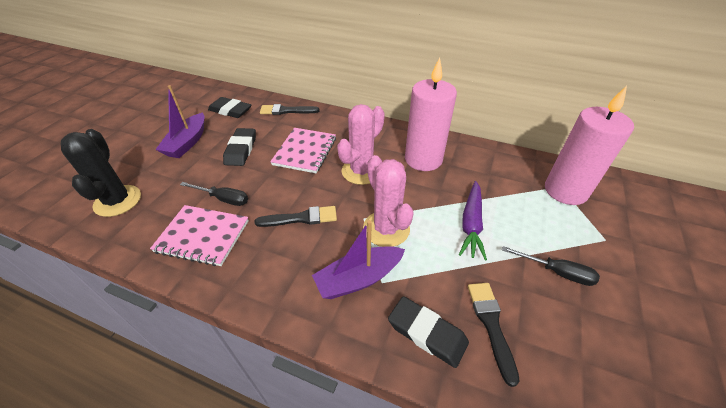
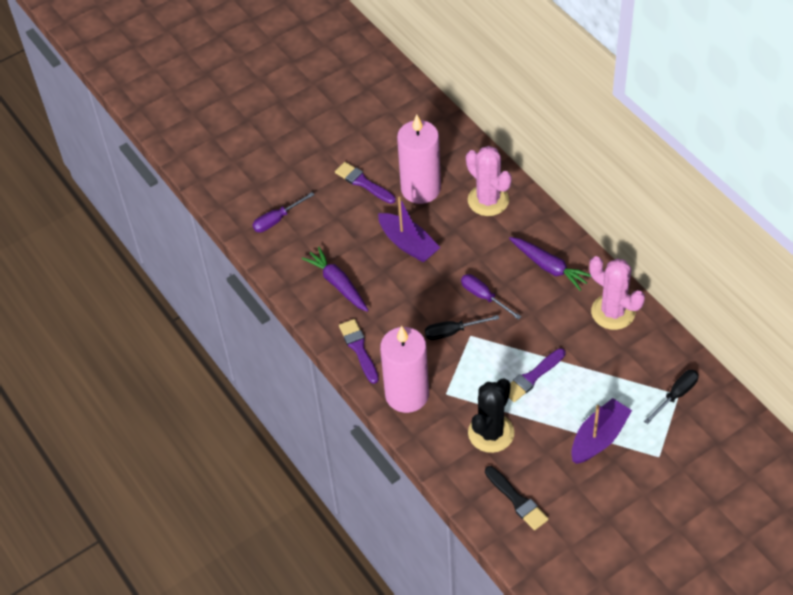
black brush: 3 -> 1
black eraser: 3 -> 0
pink notebook: 2 -> 0
purple brush: 0 -> 3
purple carrot: 1 -> 2
purple screwdriver: 0 -> 2

